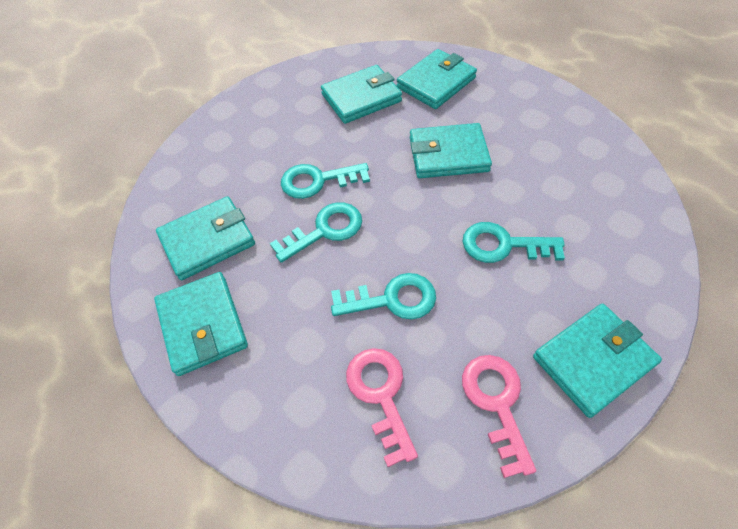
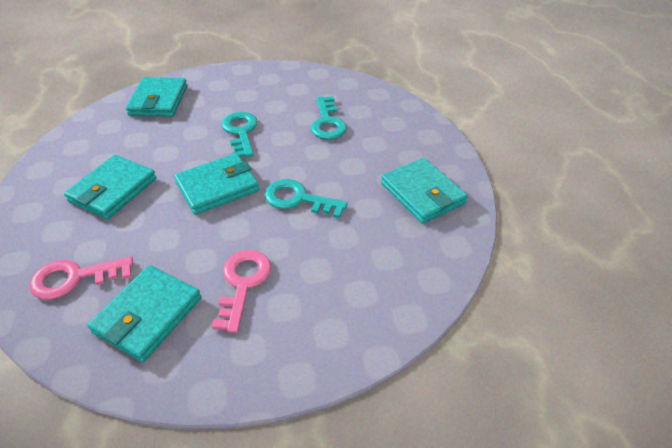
turquoise key: 4 -> 3
turquoise wallet: 6 -> 5

